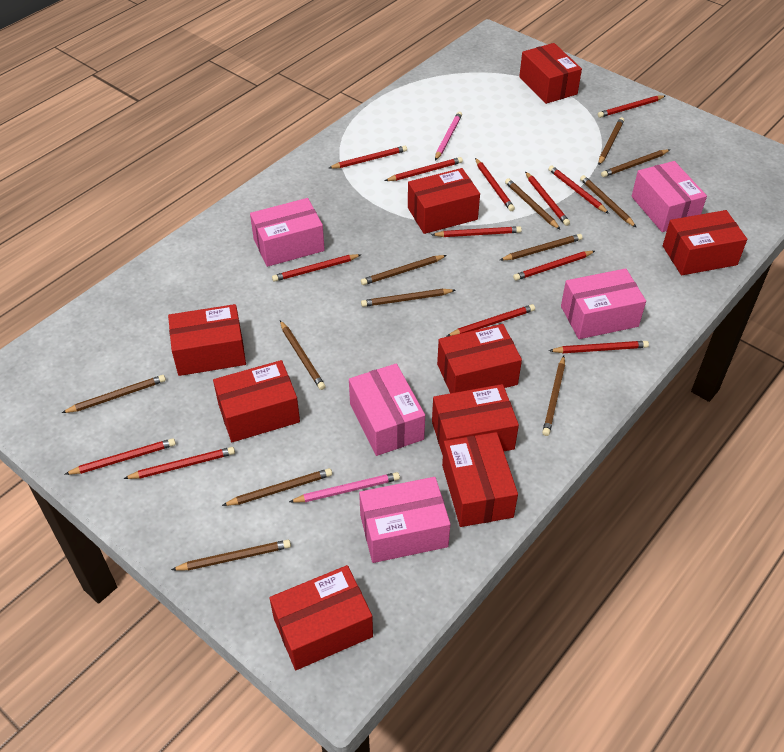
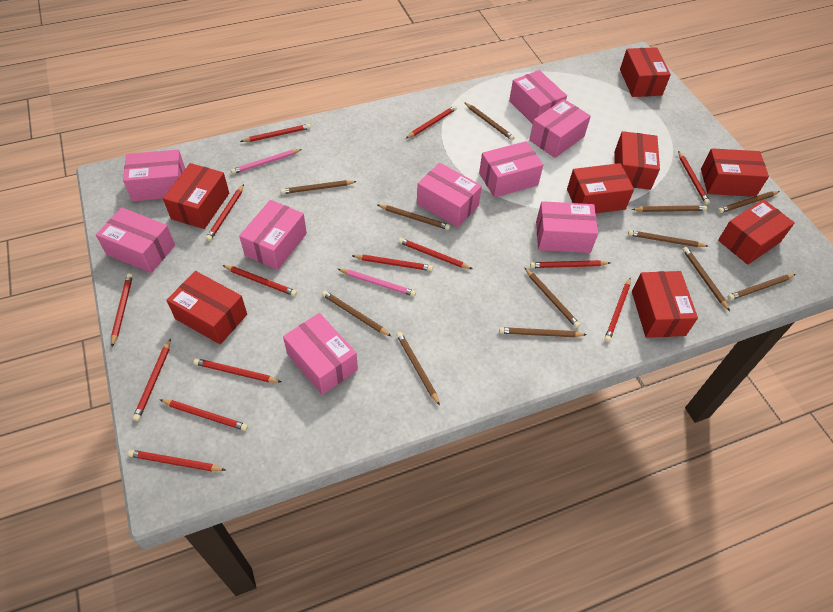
pink box: 5 -> 9
red box: 9 -> 8
red pencil: 13 -> 14

